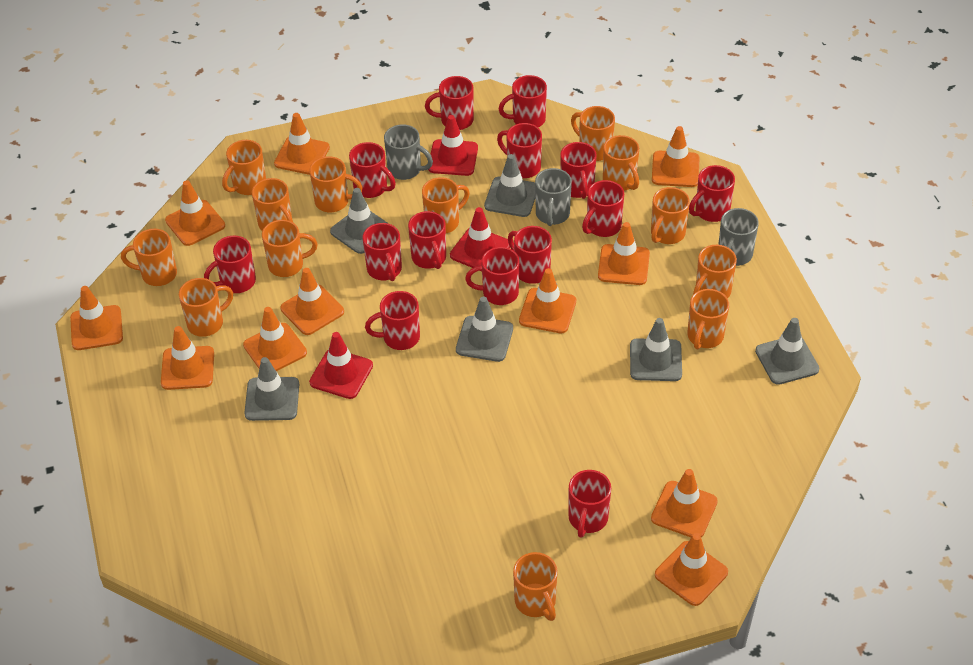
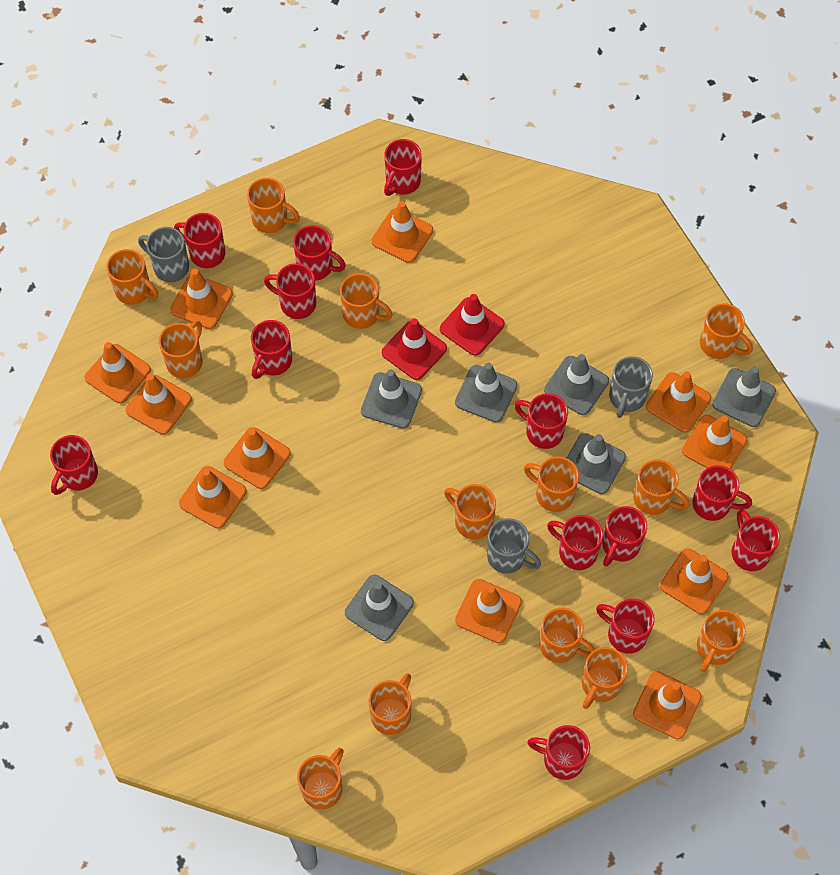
red mug: 14 -> 13
red traffic cone: 3 -> 2

